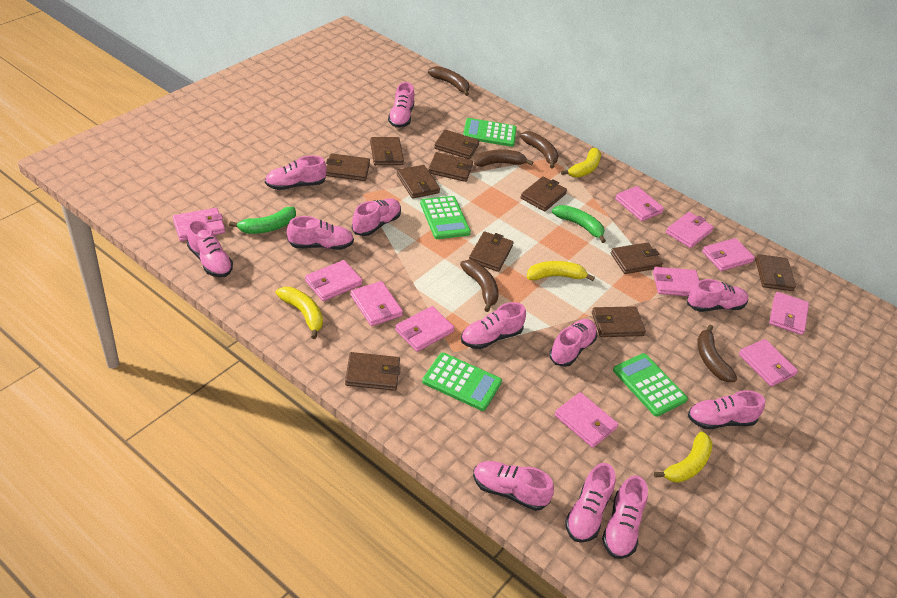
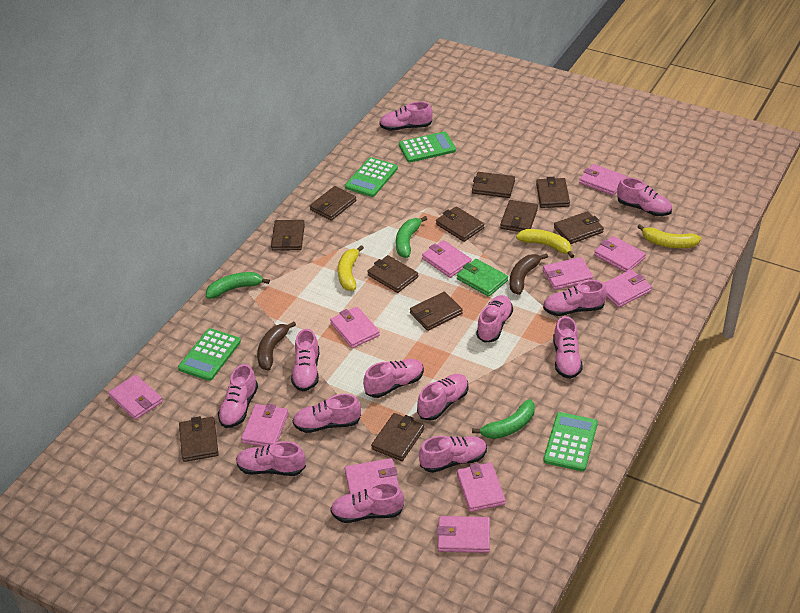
brown banana: 5 -> 2
green banana: 2 -> 3
green wallet: 0 -> 1
pink shoe: 12 -> 13
yellow banana: 4 -> 3

